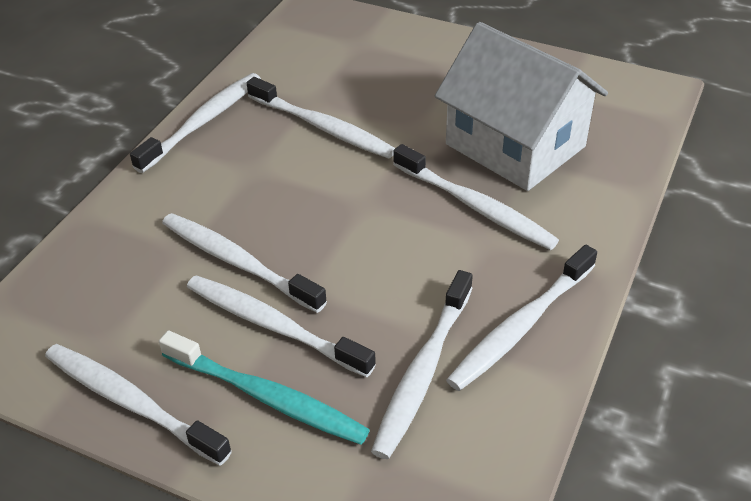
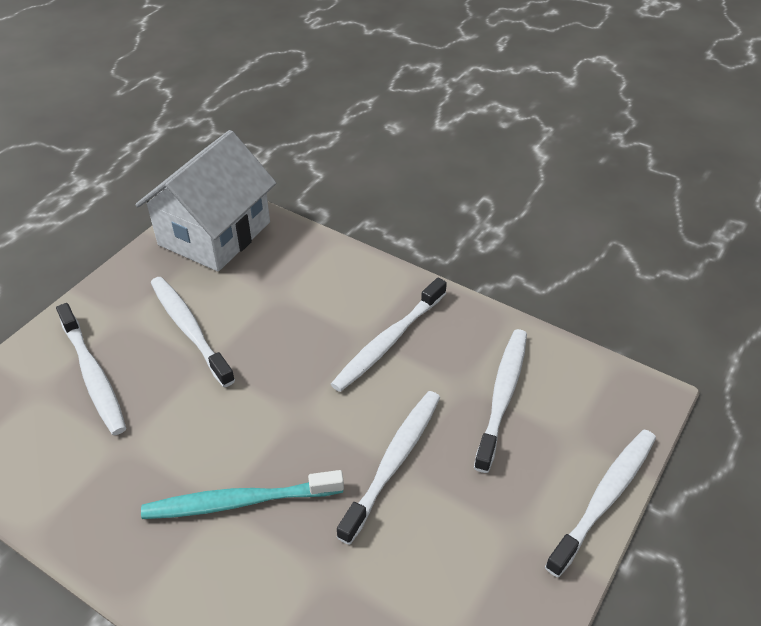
white toothbrush: 8 -> 6

